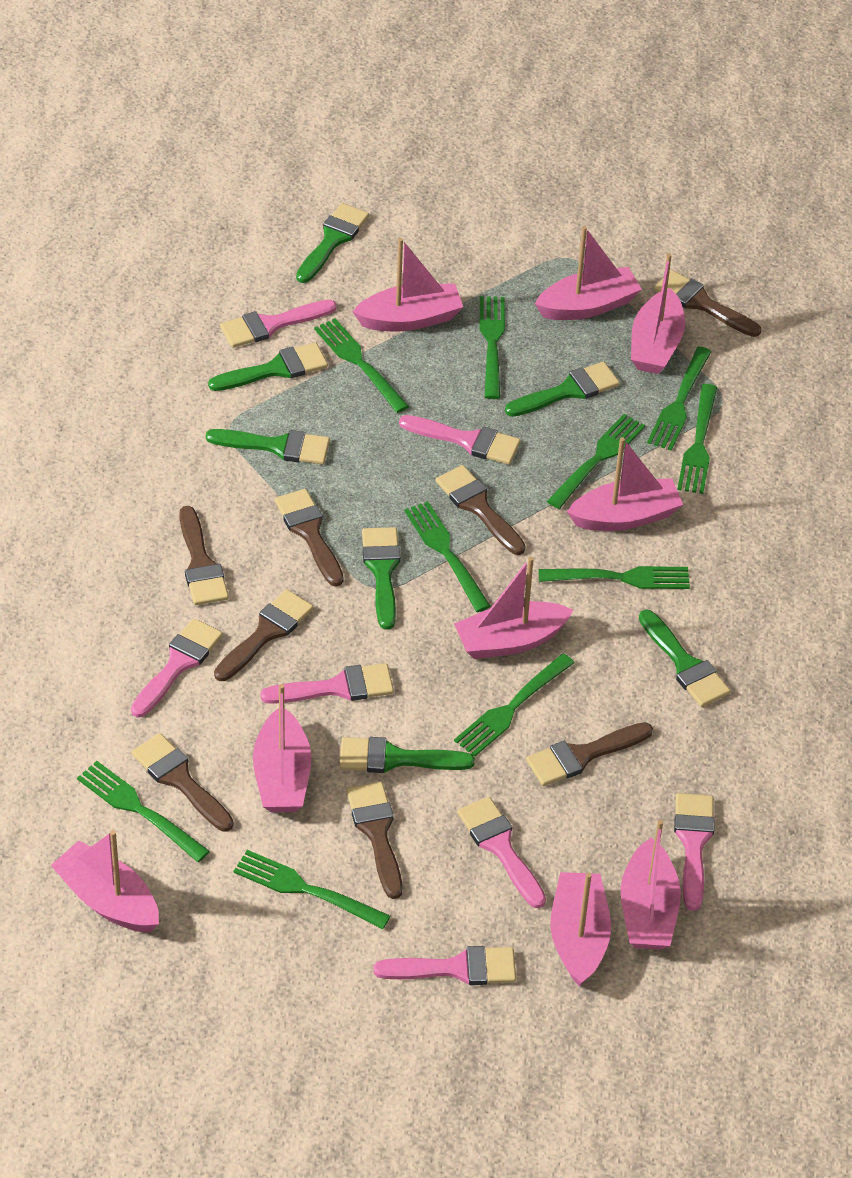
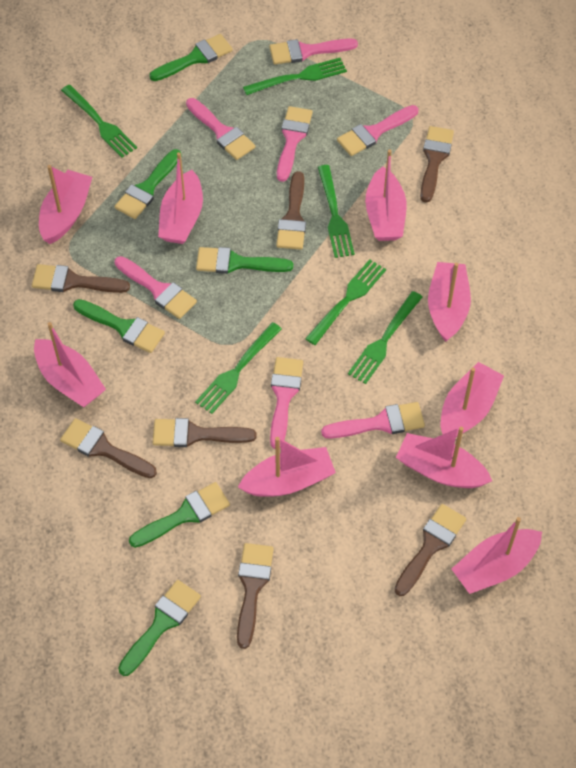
brown brush: 8 -> 7
green brush: 7 -> 6
green fork: 10 -> 6

